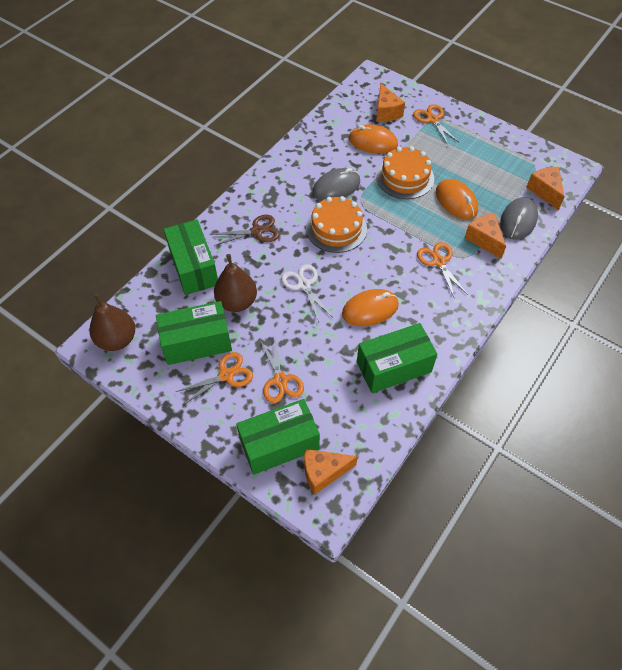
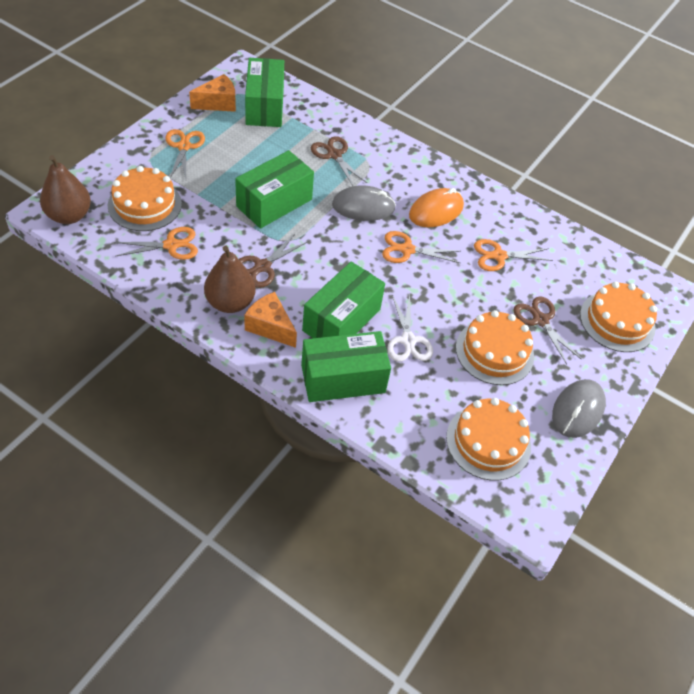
brown scissors: 1 -> 3
orange cake: 2 -> 4
orange cheese: 4 -> 2
orange mouse: 3 -> 1

